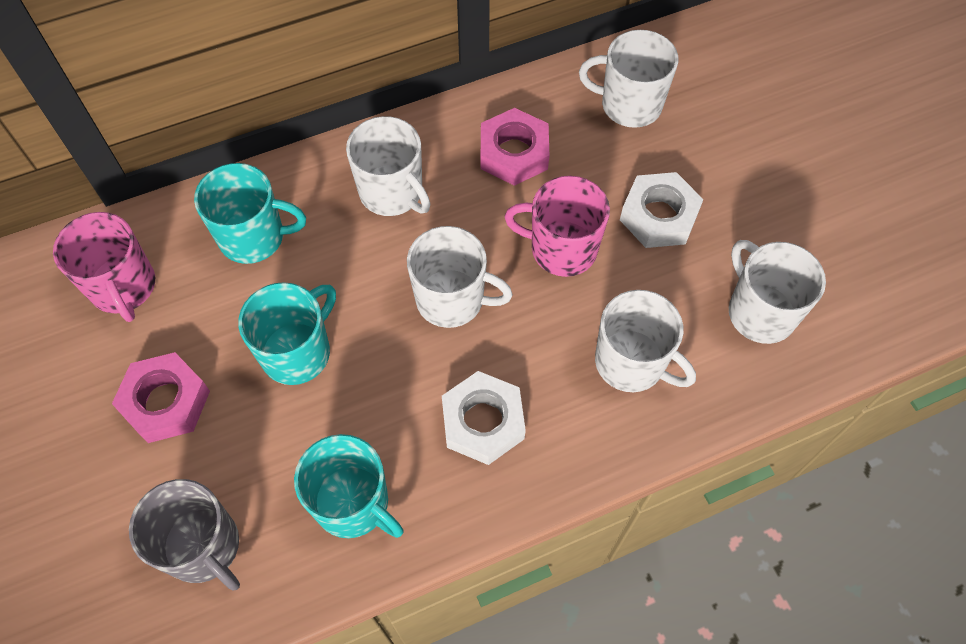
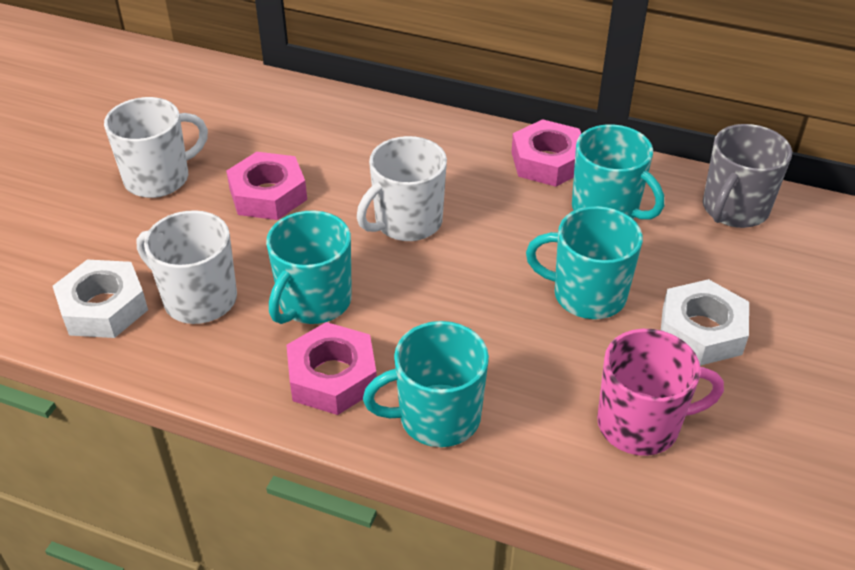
pink mug: 2 -> 1
pink nut: 2 -> 3
turquoise mug: 3 -> 4
white mug: 5 -> 3

